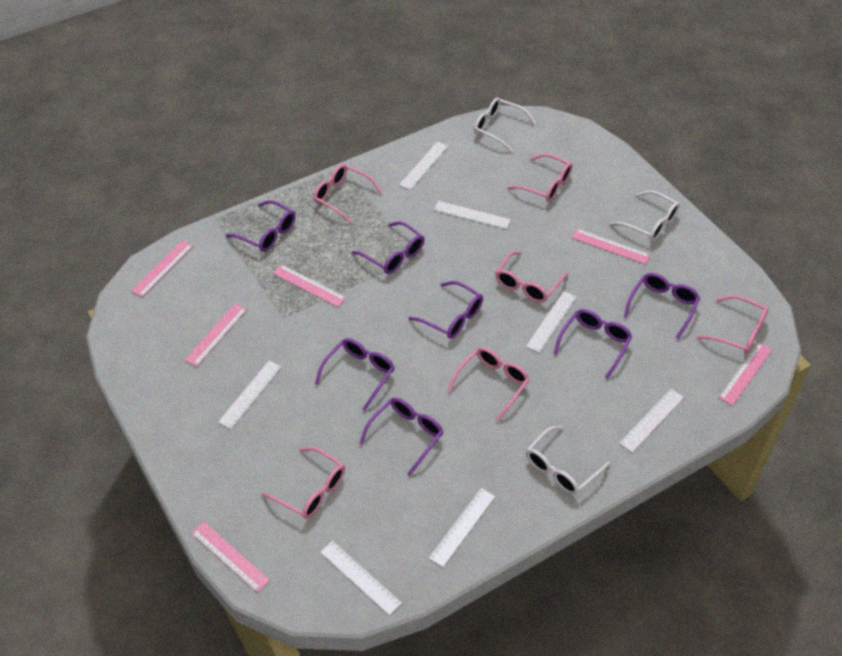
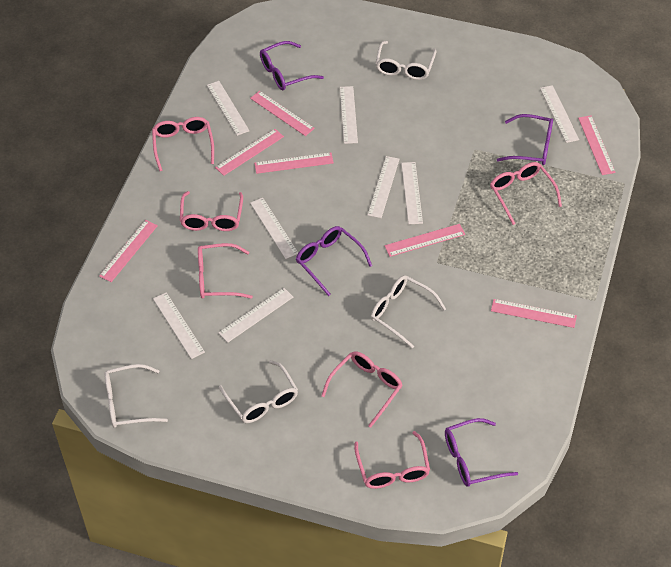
pink ruler: 6 -> 7
purple glasses: 7 -> 4
white glasses: 3 -> 4
white ruler: 7 -> 8

